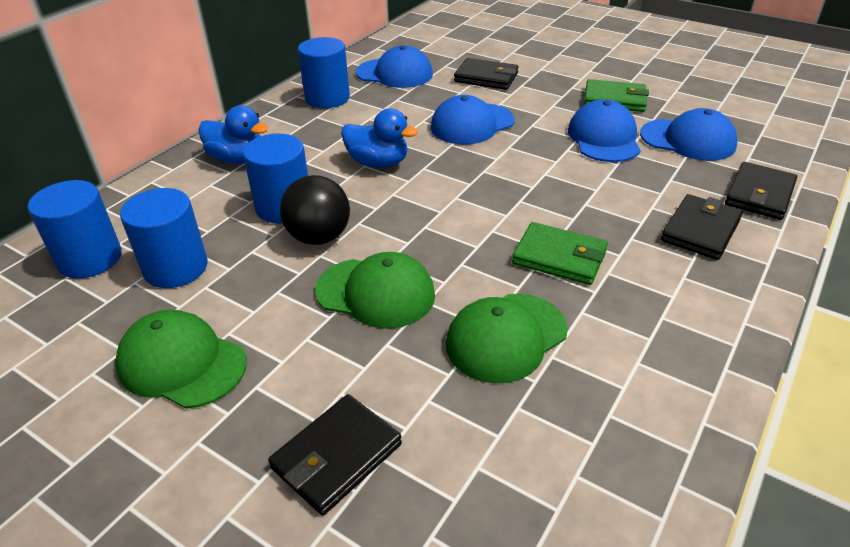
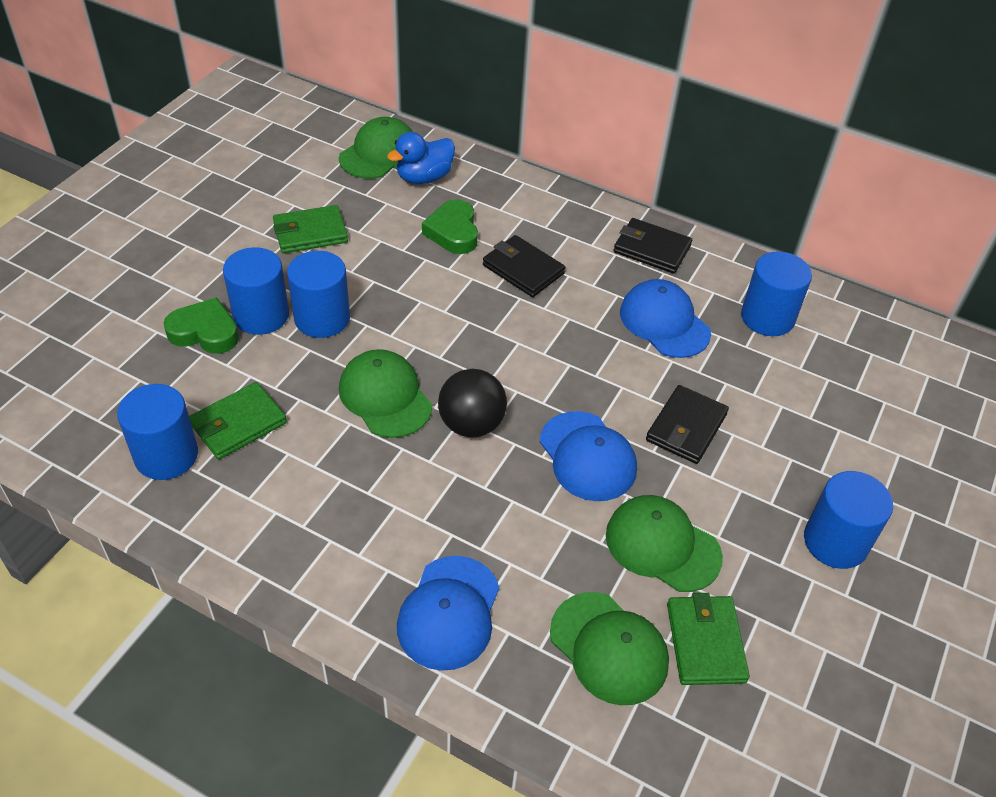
black wallet: 4 -> 3
blue cap: 4 -> 3
blue cylinder: 4 -> 5
blue duck: 2 -> 1
green cap: 3 -> 4
green heart: 0 -> 2
green wallet: 2 -> 3

